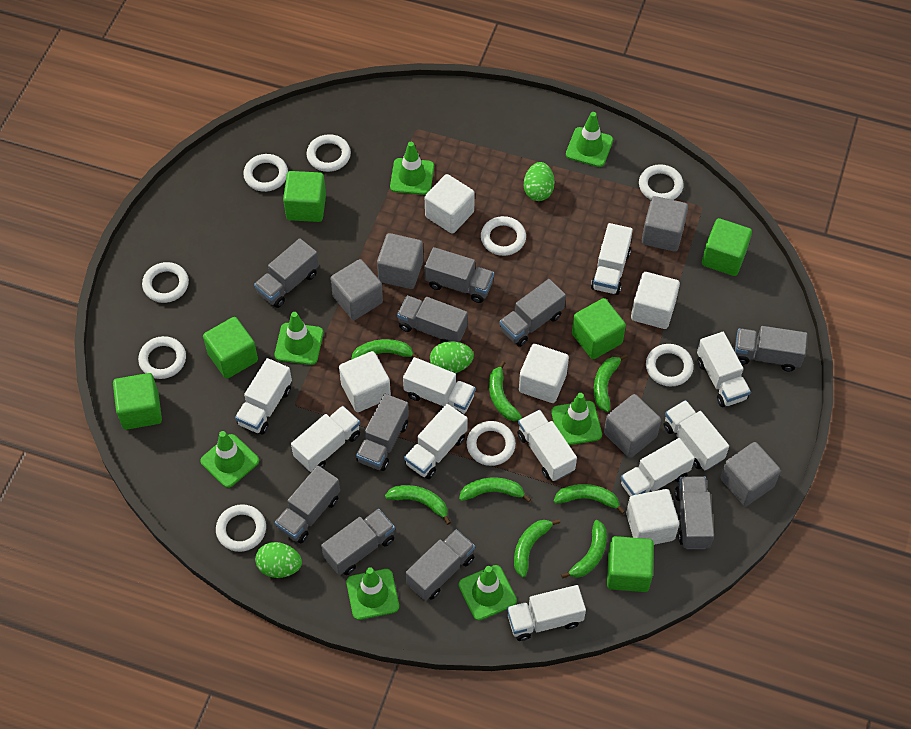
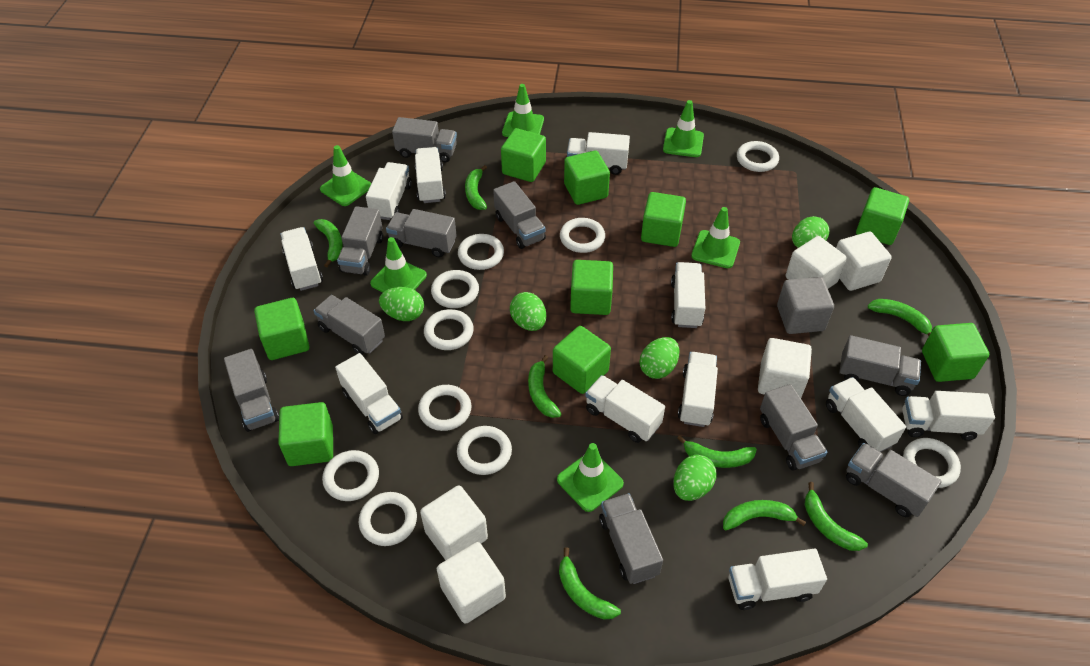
green cube: 6 -> 9
green egg: 3 -> 5
green traffic cone: 7 -> 6
grey cube: 5 -> 1
white ring: 9 -> 10
white truck: 10 -> 11

